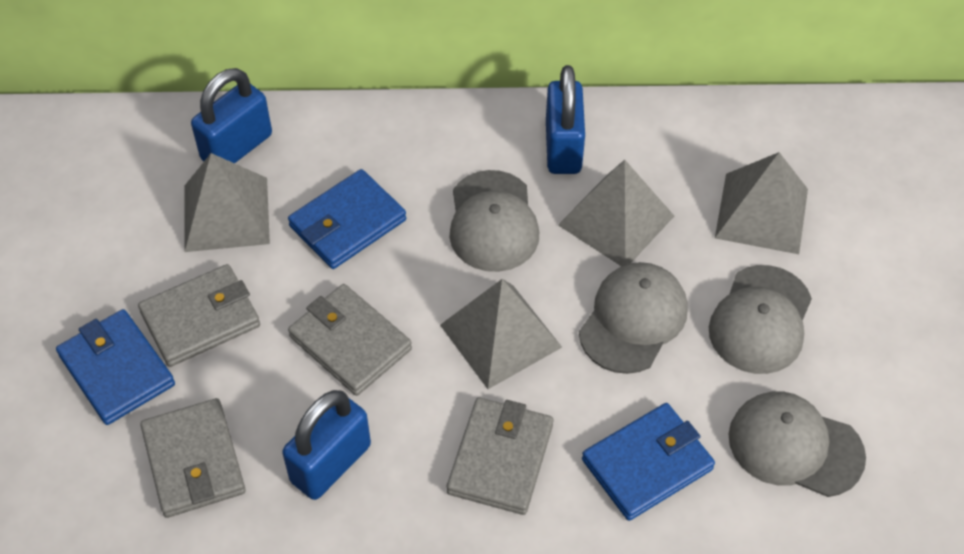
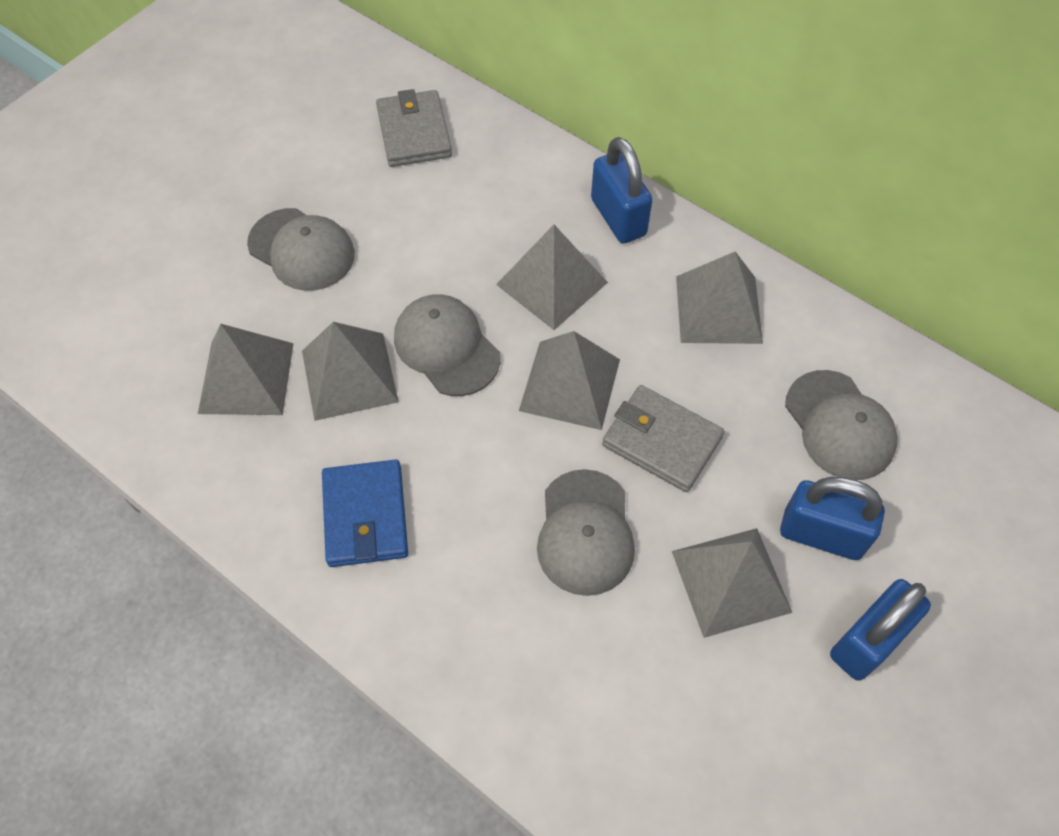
blue wallet: 3 -> 1
grey pyramid: 4 -> 6
grey wallet: 4 -> 2

